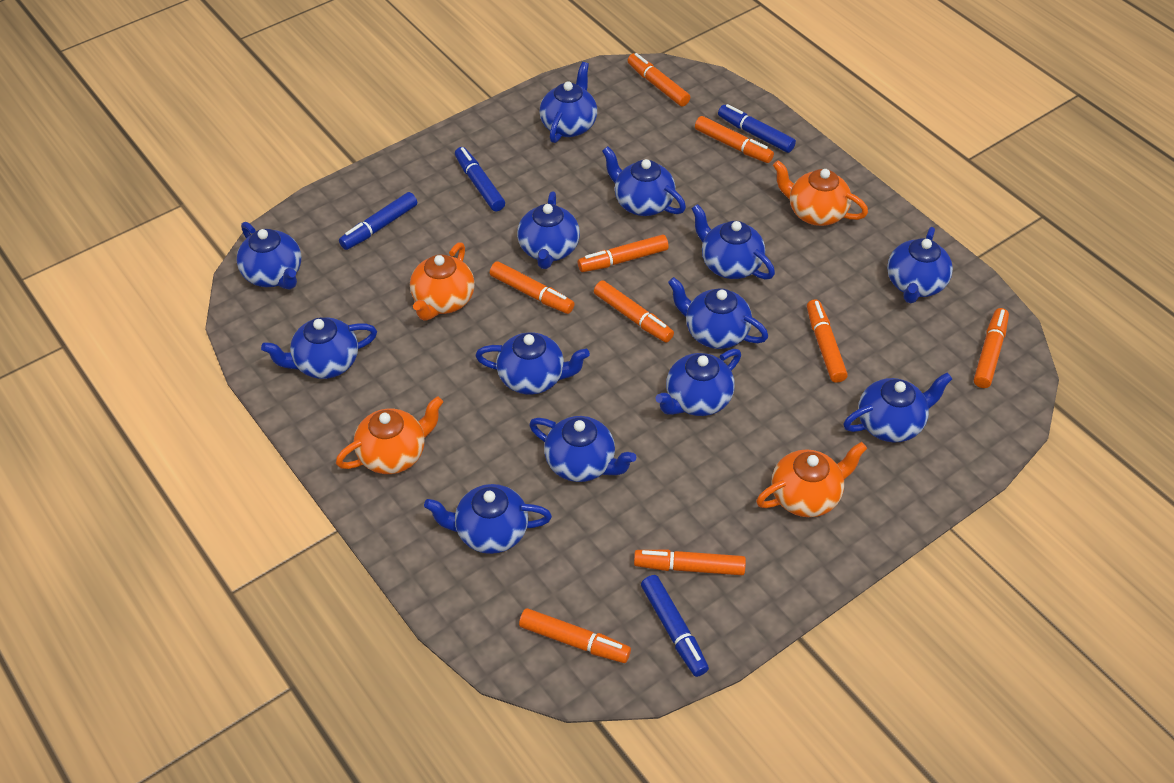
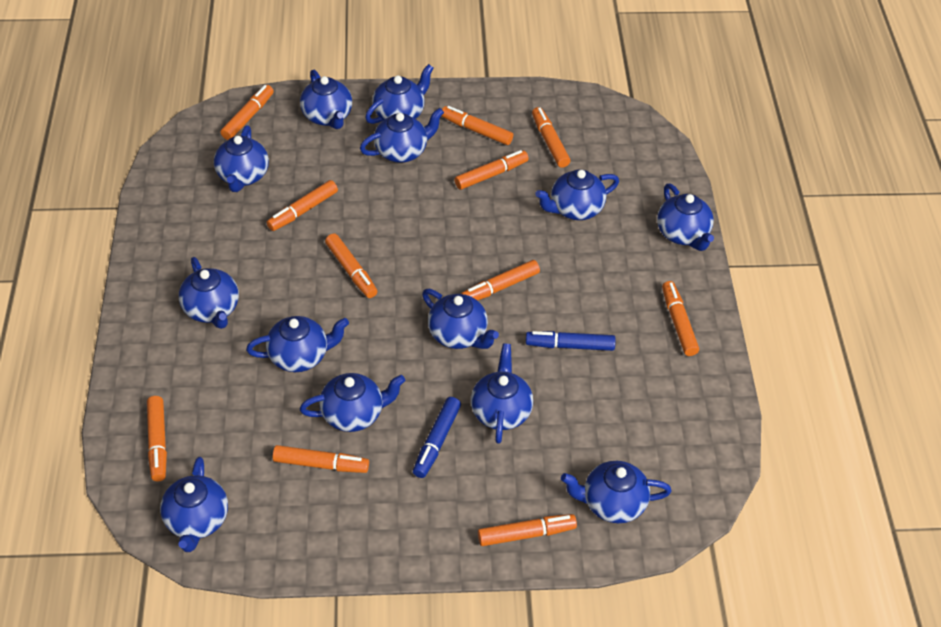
blue marker: 4 -> 2
orange marker: 9 -> 11
orange teapot: 4 -> 0

